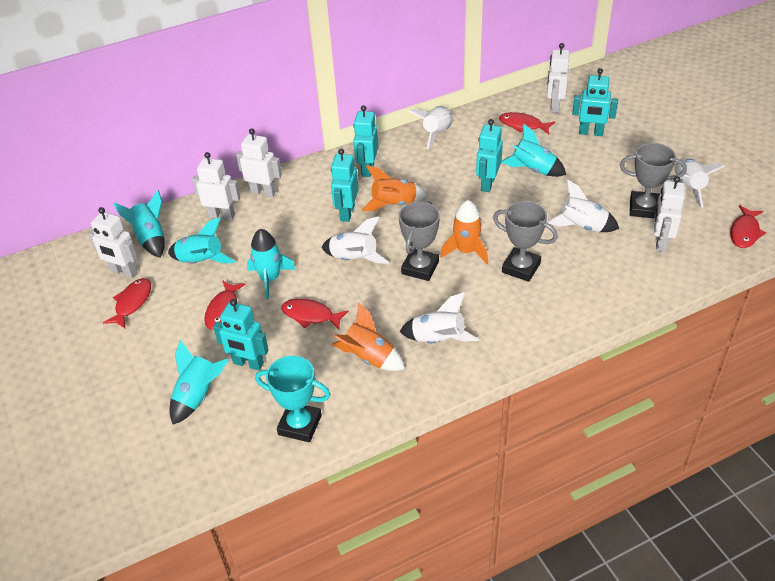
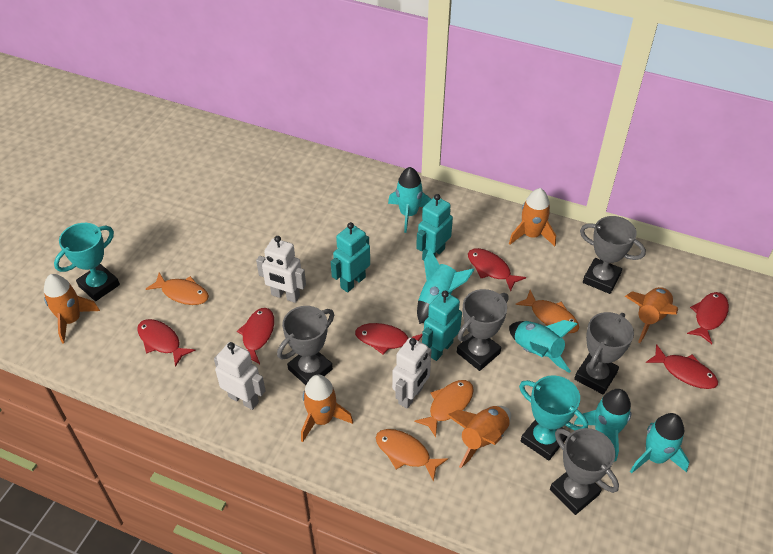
grey trophy: 3 -> 5
orange fish: 0 -> 4
orange rocket: 3 -> 5
red fish: 5 -> 6
turquoise robot: 5 -> 3
turquoise trophy: 1 -> 2
white robot: 5 -> 3
white rocket: 5 -> 0

